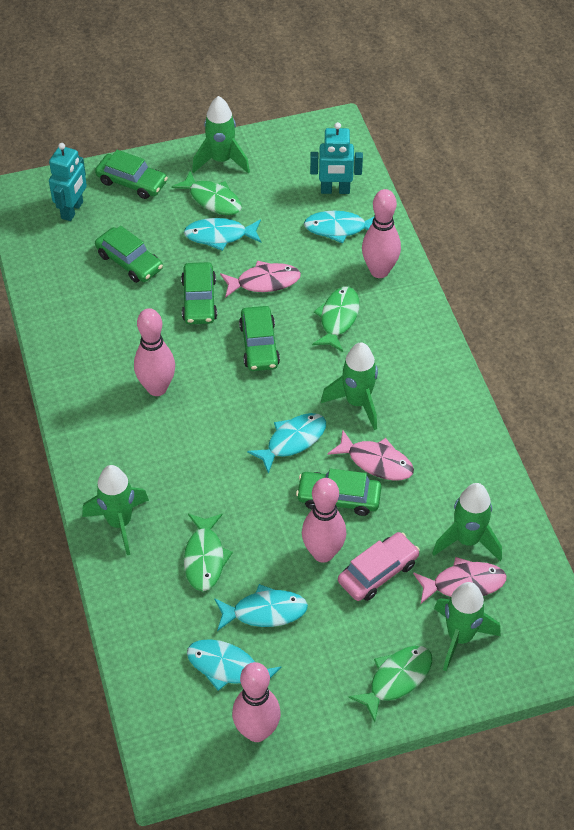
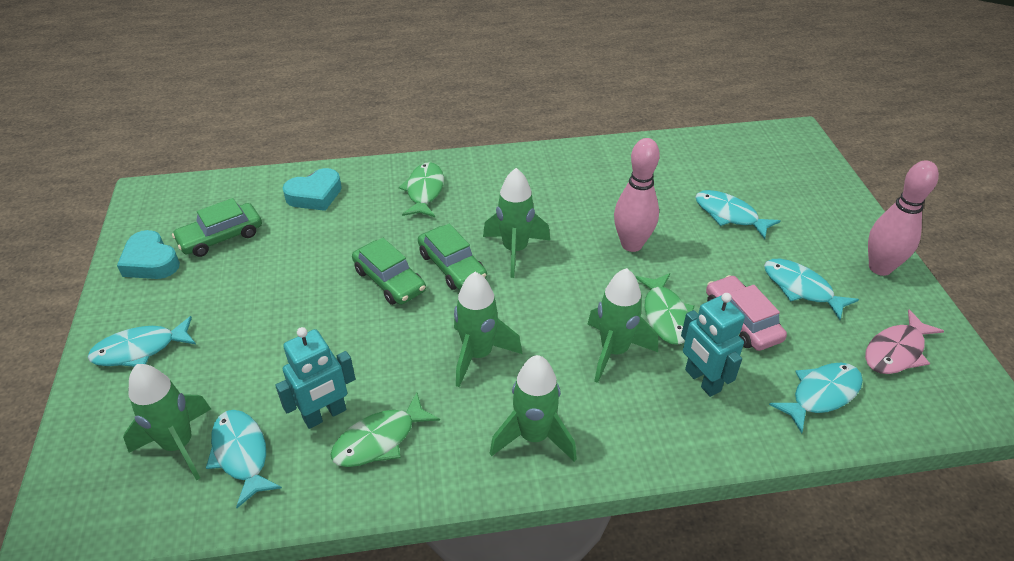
green car: 5 -> 3
green fish: 4 -> 3
pink bowling pin: 4 -> 2
pink fish: 3 -> 1
turquoise heart: 0 -> 2

